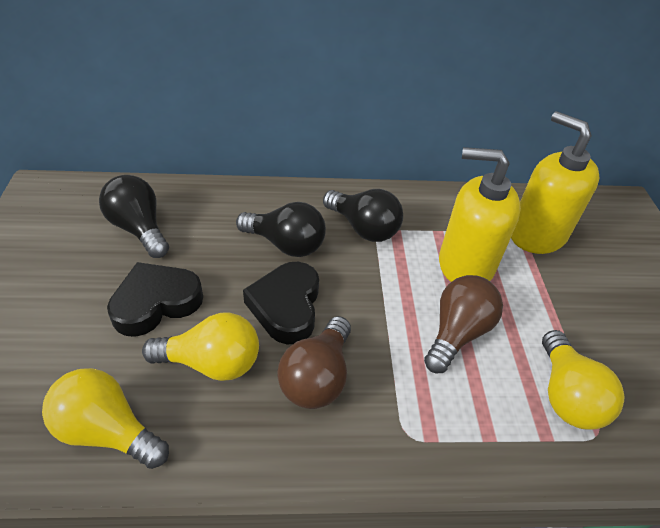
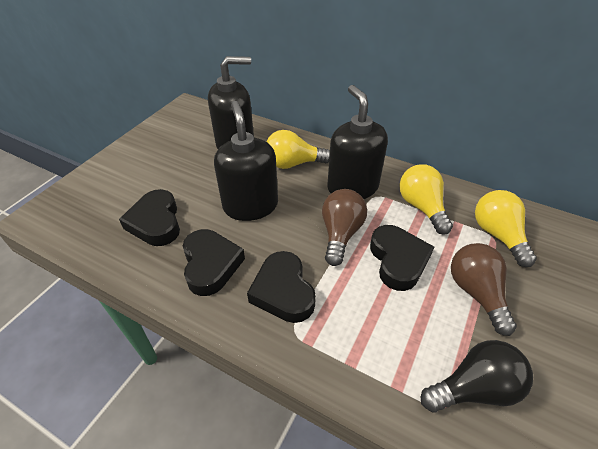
black heart: 2 -> 4
black light bulb: 3 -> 1
black soap dispenser: 0 -> 3
yellow soap dispenser: 2 -> 0

